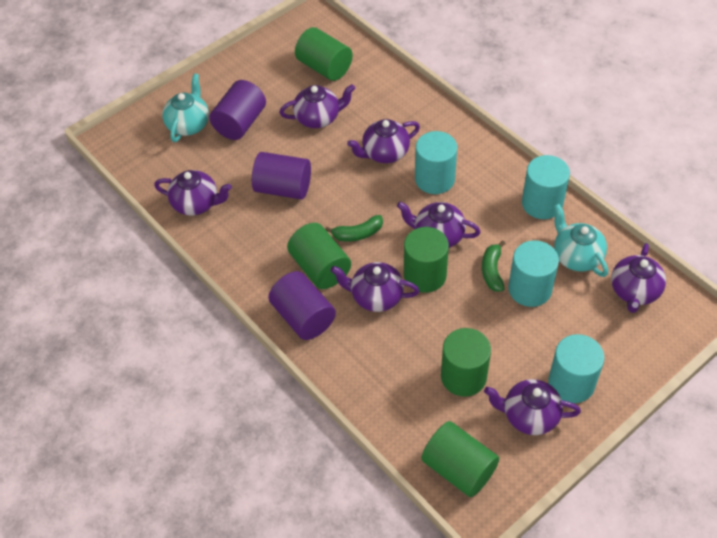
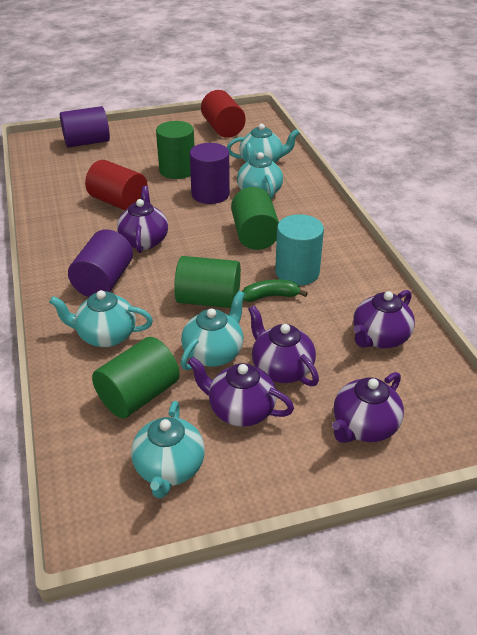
green banana: 2 -> 1
green cylinder: 5 -> 4
purple teapot: 7 -> 5
red cylinder: 0 -> 2
turquoise cylinder: 4 -> 1
turquoise teapot: 2 -> 5

